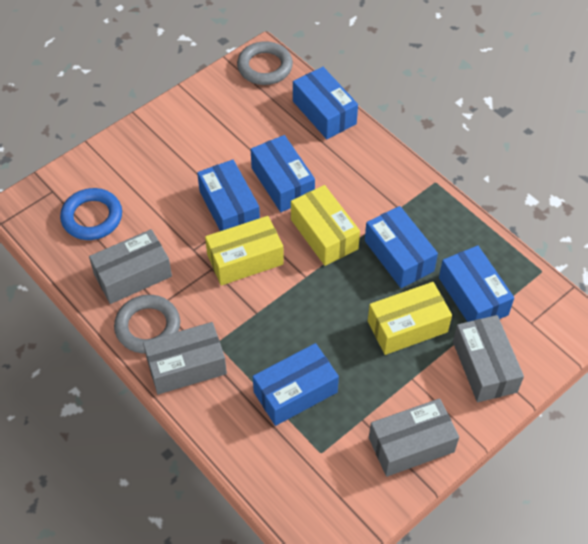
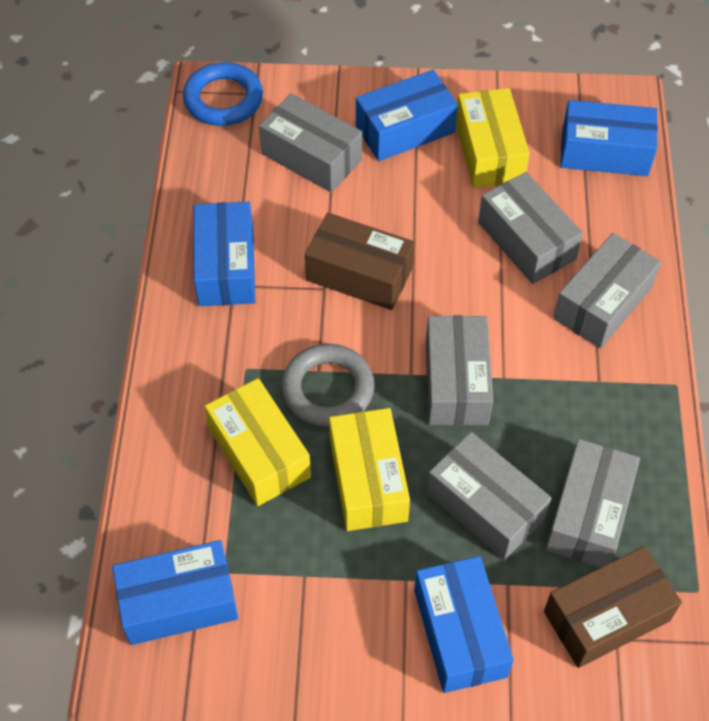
blue box: 6 -> 5
brown box: 0 -> 2
grey box: 4 -> 6
grey ring: 2 -> 1

